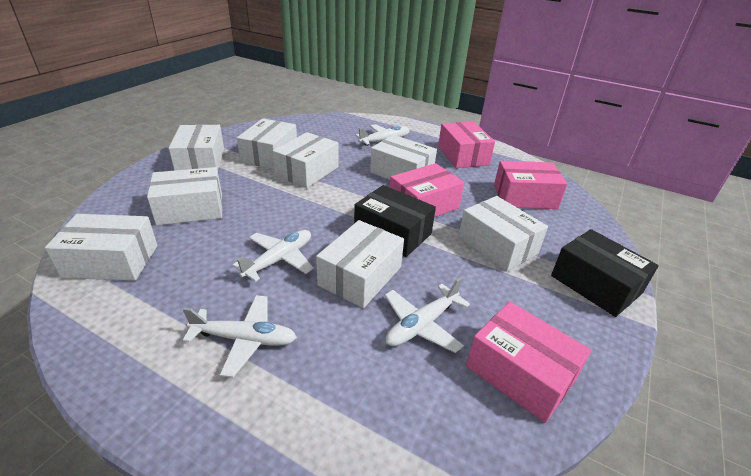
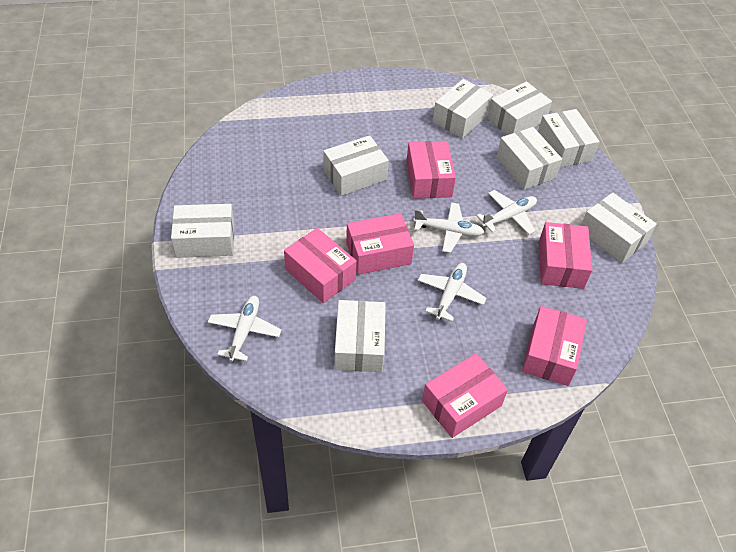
black box: 2 -> 0
pink box: 4 -> 6

